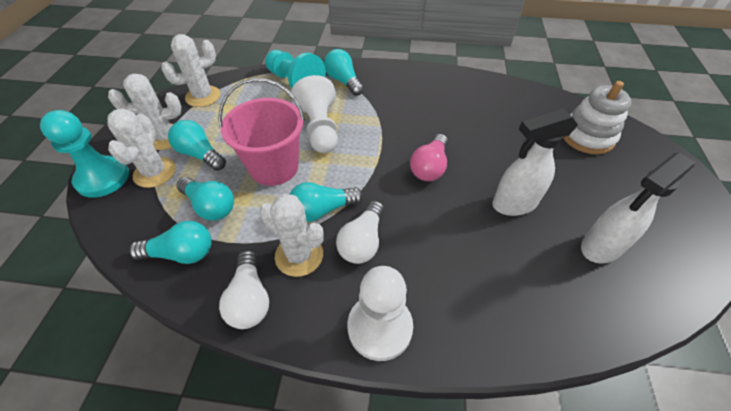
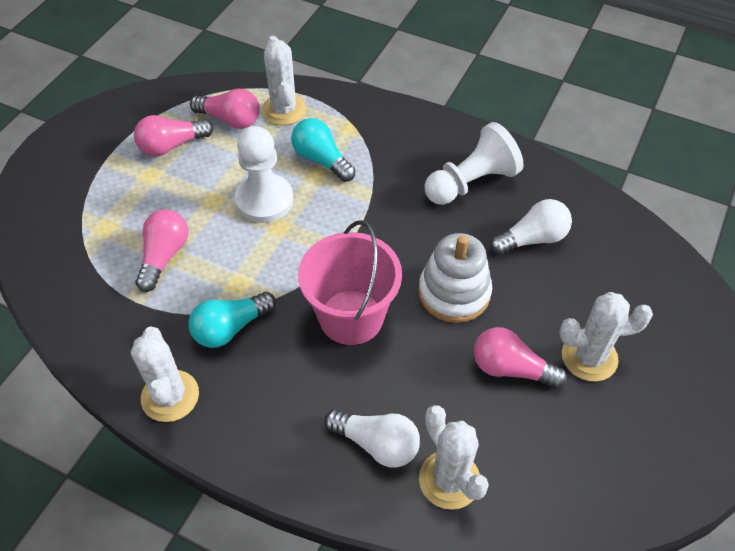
pink light bulb: 1 -> 4
turquoise light bulb: 5 -> 2
turquoise pawn: 2 -> 0
white spray bottle: 2 -> 0

